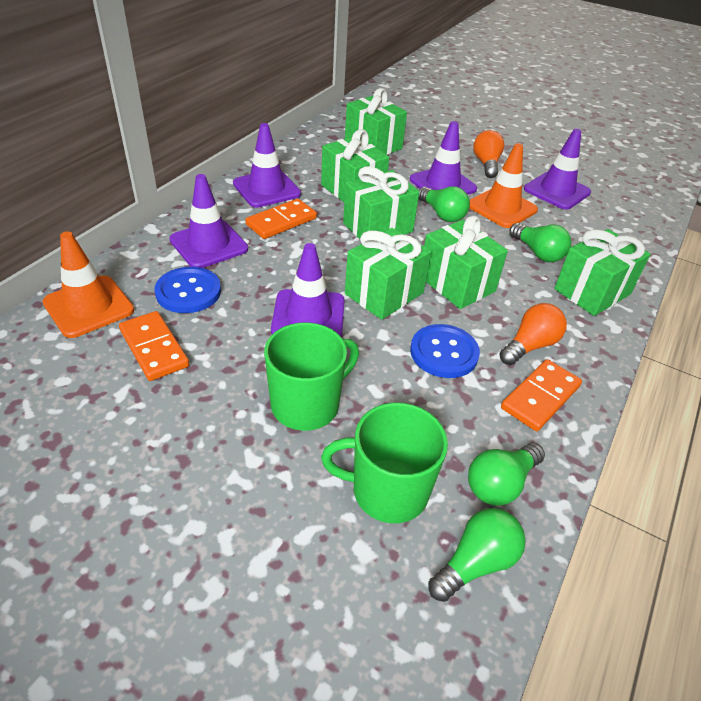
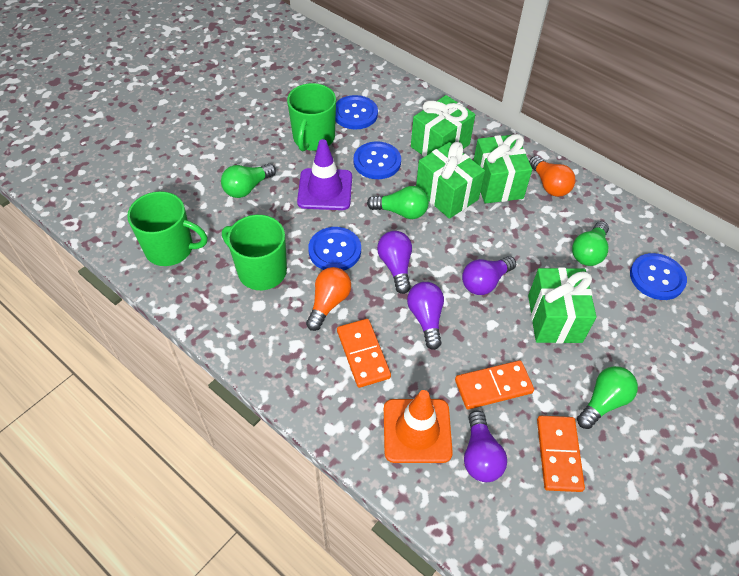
blue button: 2 -> 4
green gift: 6 -> 4
green mug: 2 -> 3
orange traffic cone: 2 -> 1
purple light bulb: 0 -> 4
purple traffic cone: 5 -> 1

